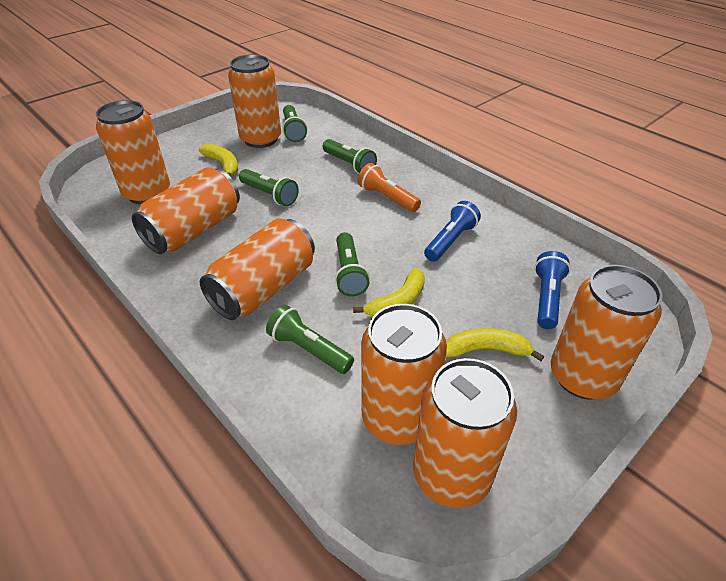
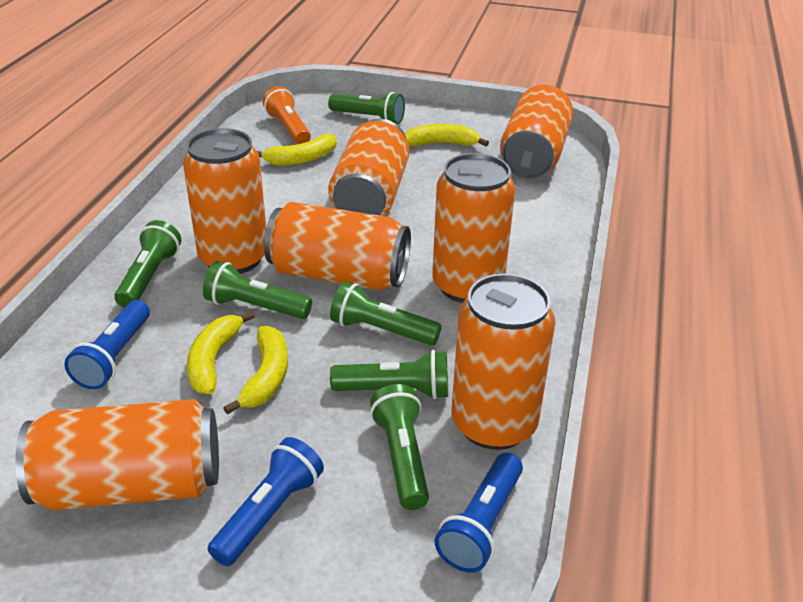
blue flashlight: 2 -> 3
green flashlight: 5 -> 6
yellow banana: 3 -> 4

